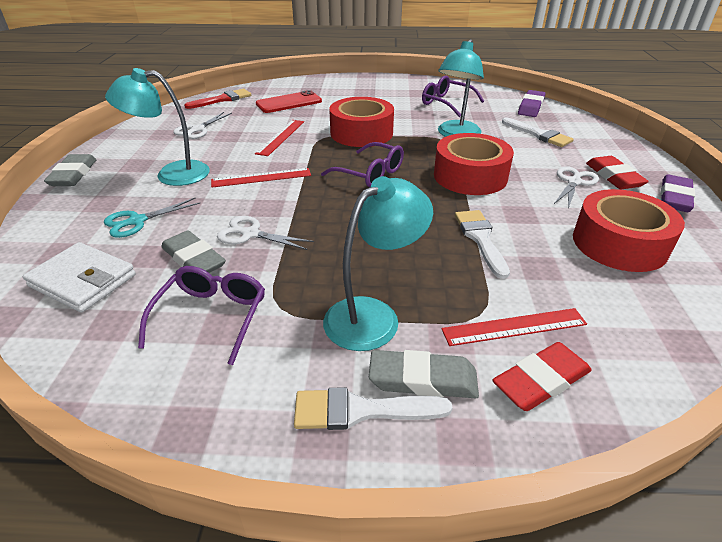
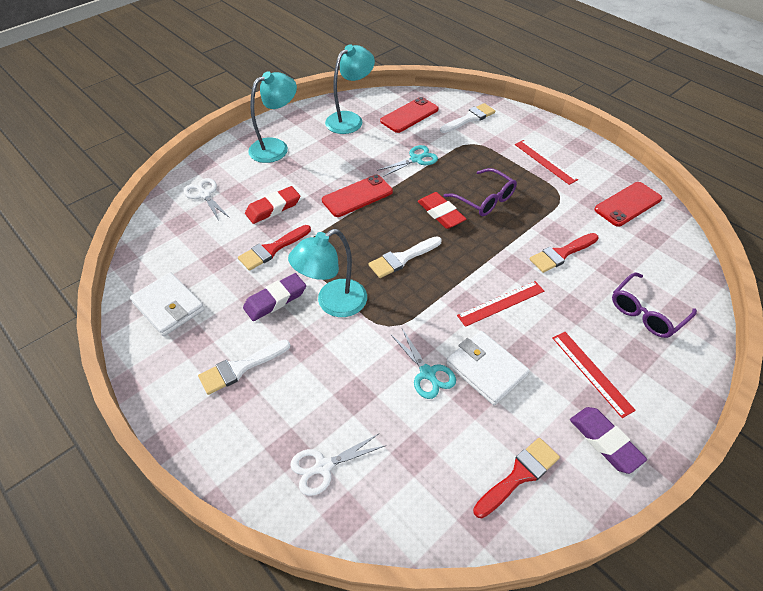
grey eraser: 3 -> 0
purple glasses: 3 -> 2
red brush: 1 -> 3
red phone: 1 -> 3
red tape: 3 -> 0
turquoise scissors: 1 -> 2
white scissors: 3 -> 2
white wallet: 1 -> 2

